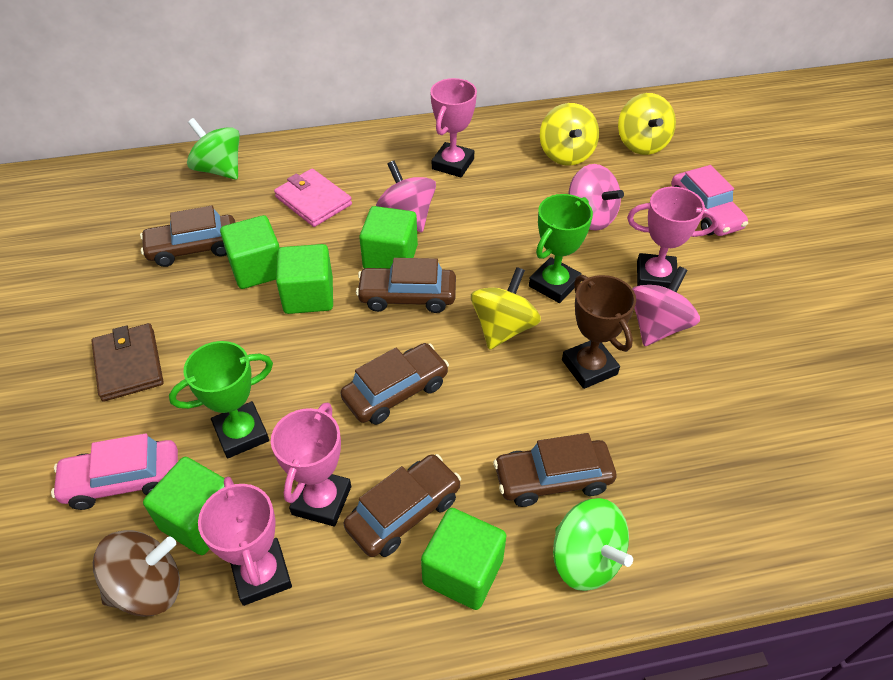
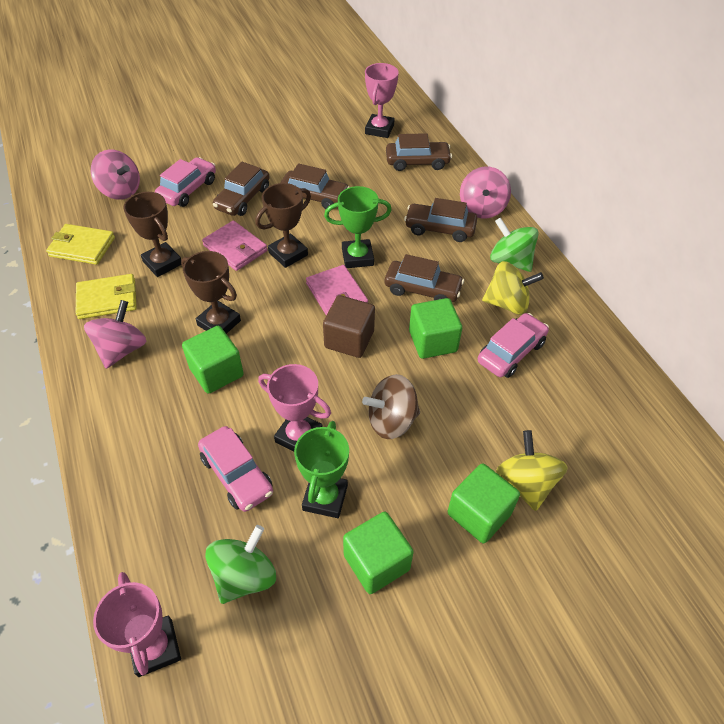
brown cube: 0 -> 1
brown trophy: 1 -> 3
brown wallet: 1 -> 0
green cube: 5 -> 4
pink car: 2 -> 3
pink trophy: 4 -> 3
pink wallet: 1 -> 2
yellow spinning top: 3 -> 2
yellow wallet: 0 -> 2

